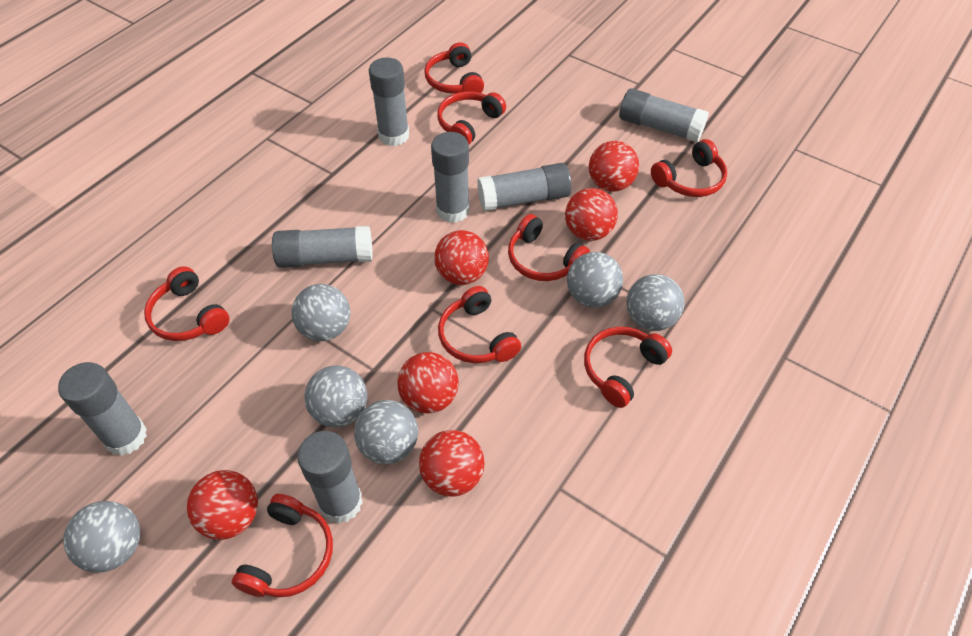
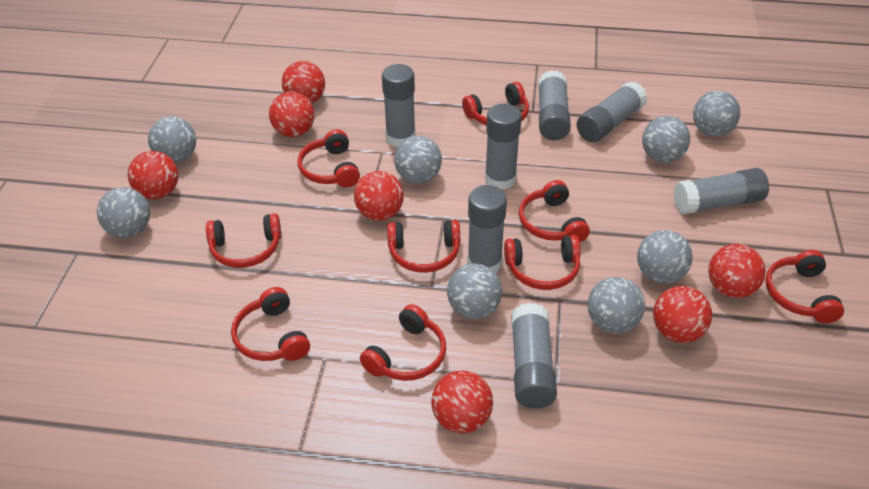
grey ball: 6 -> 8
red ball: 6 -> 7
red headphones: 8 -> 9

